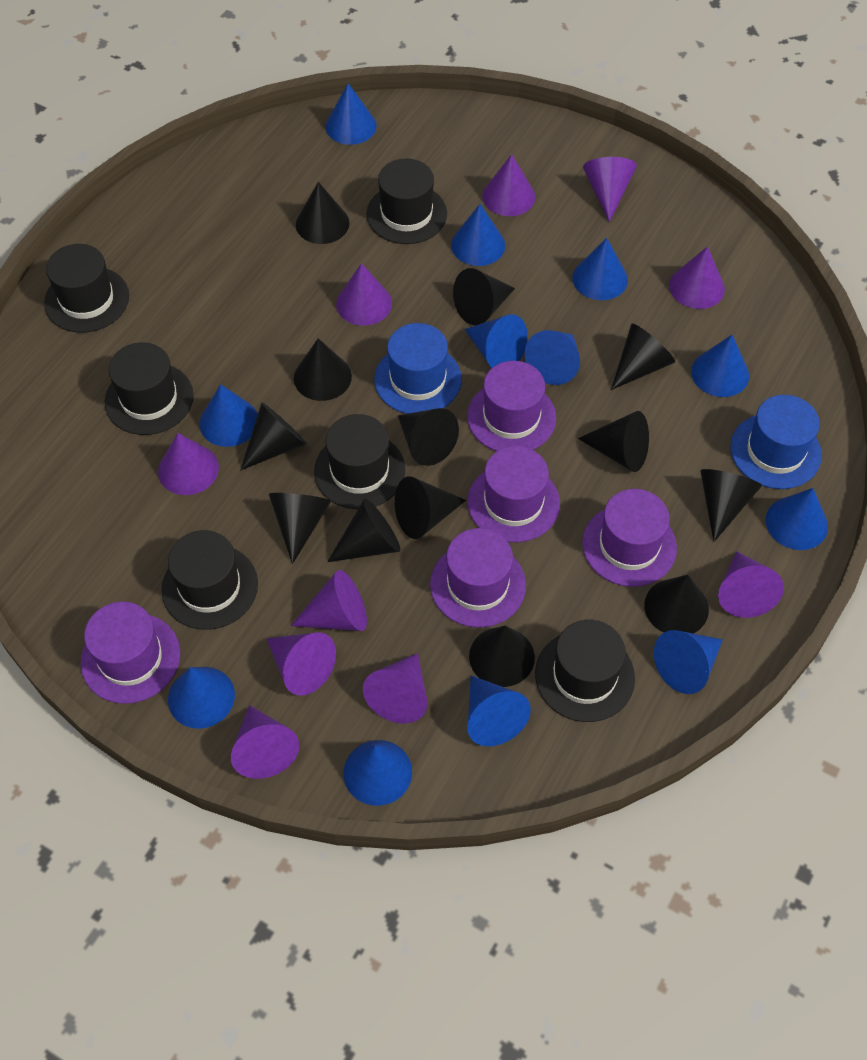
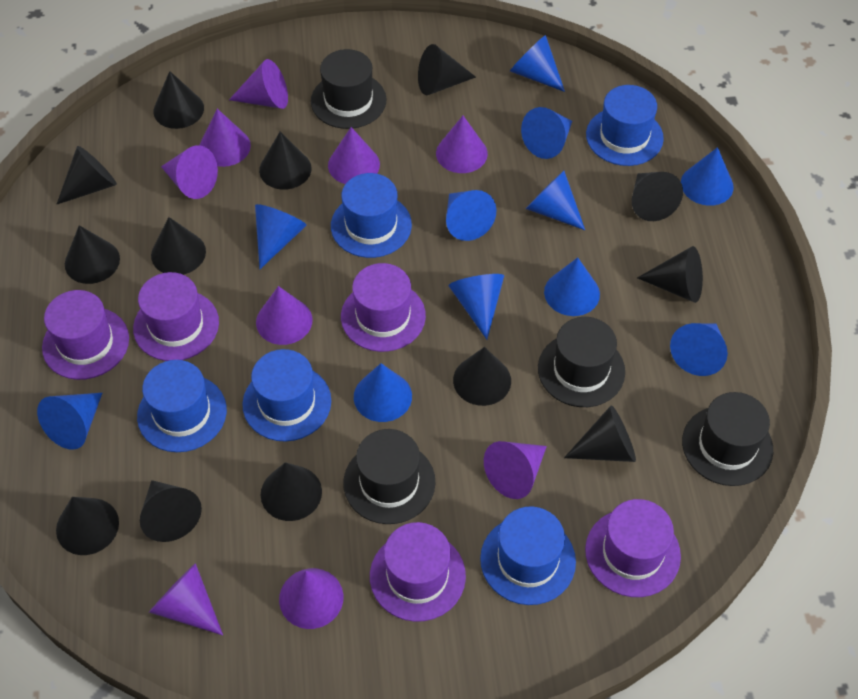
black hat: 6 -> 4
blue cone: 12 -> 11
blue hat: 2 -> 5
purple cone: 10 -> 9

